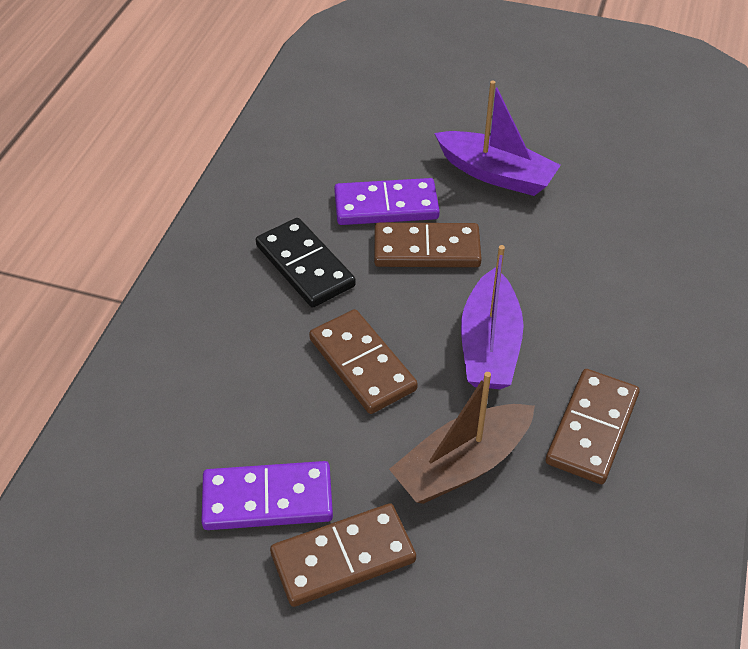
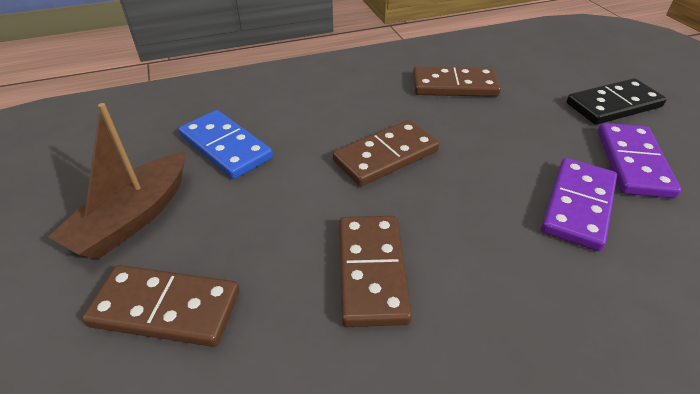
blue domino: 0 -> 1
purple boat: 2 -> 0

